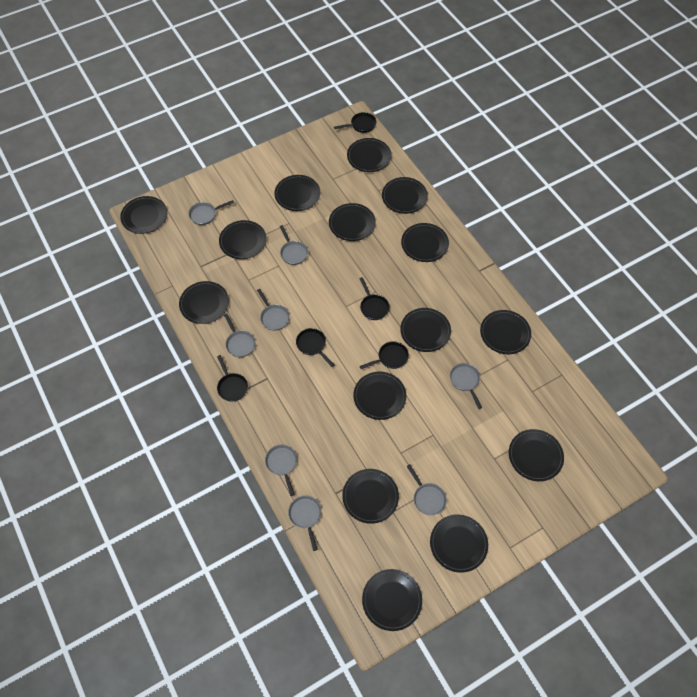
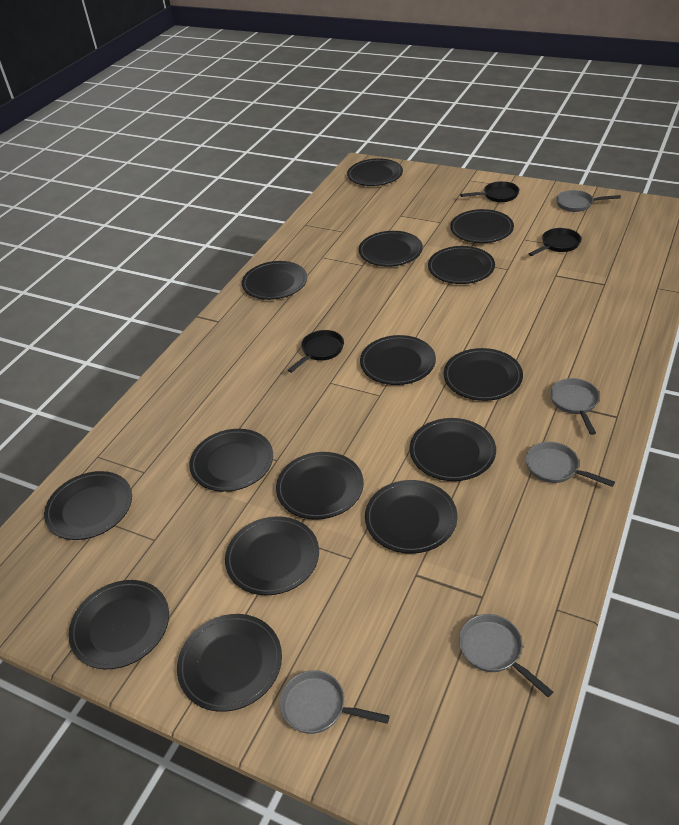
black pan: 5 -> 3
grey pan: 8 -> 5

